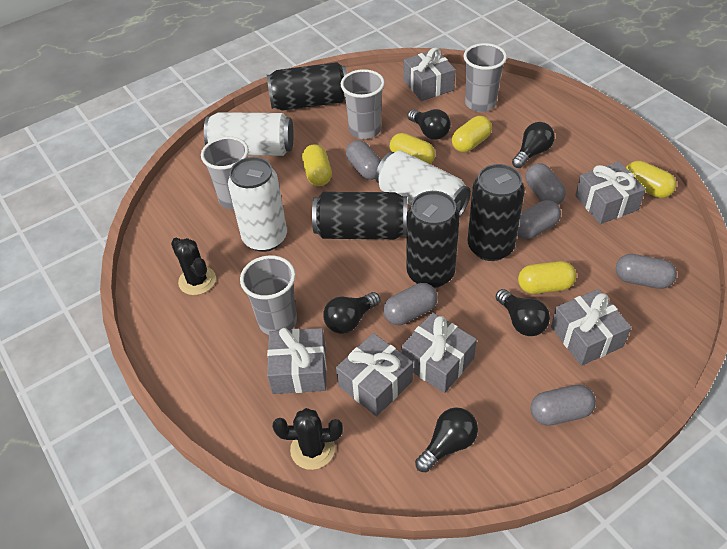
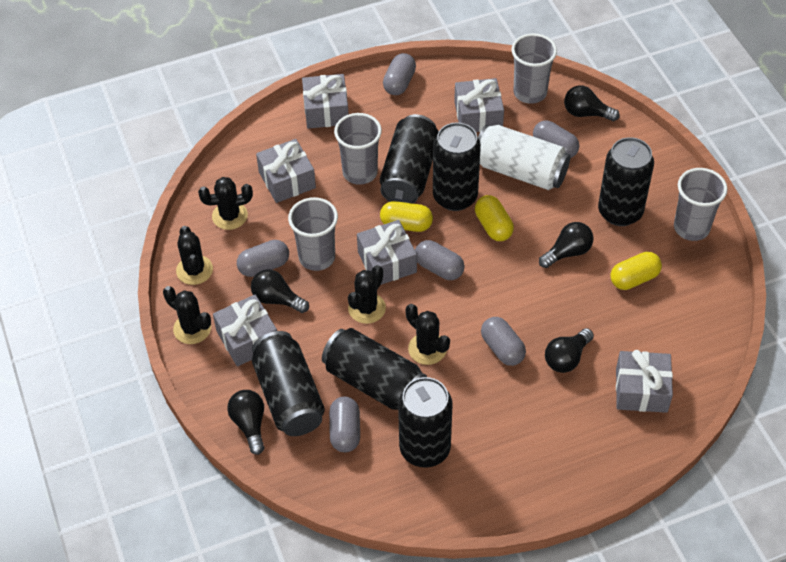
black cactus: 2 -> 5
black can: 4 -> 6
white can: 3 -> 1
yellow capsule: 5 -> 3

